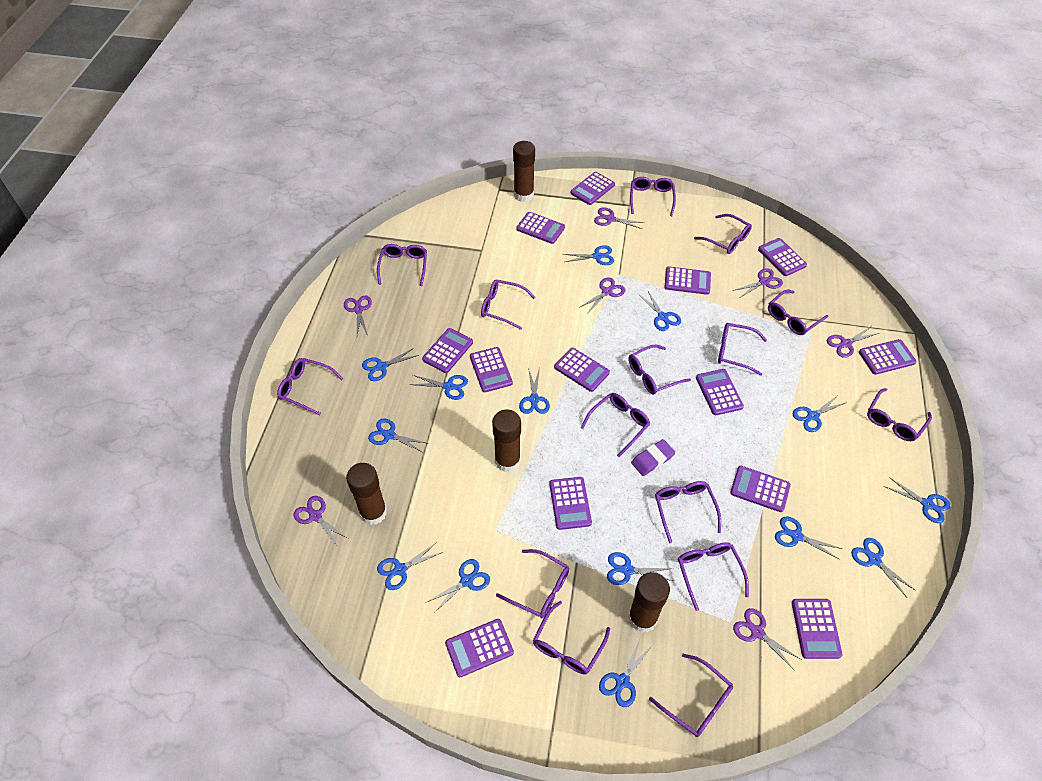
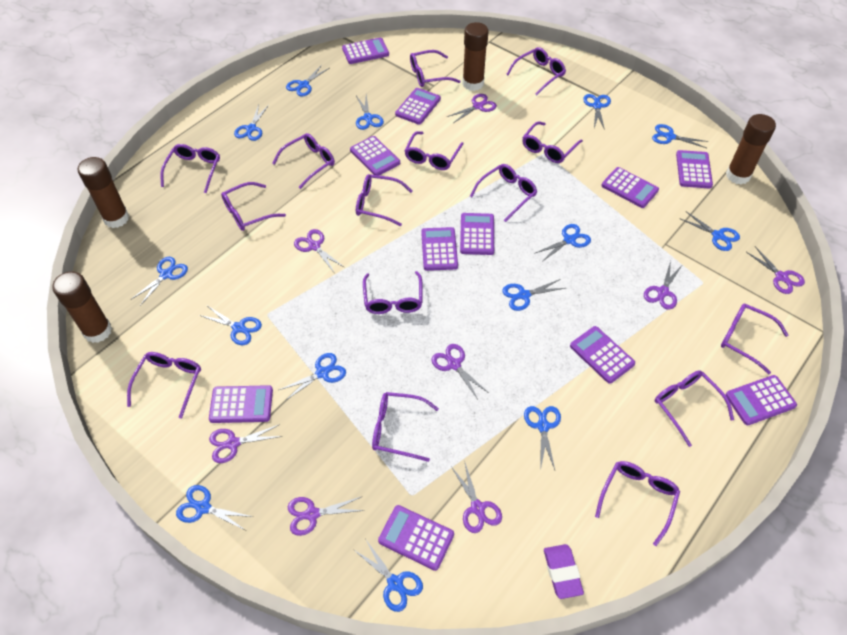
purple calculator: 13 -> 11
purple scissors: 7 -> 8

